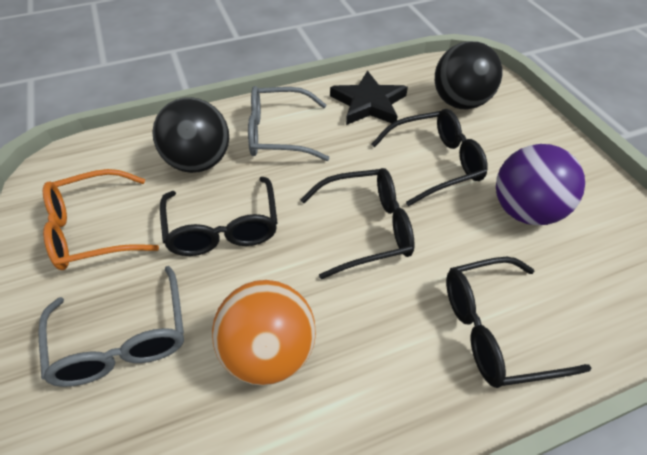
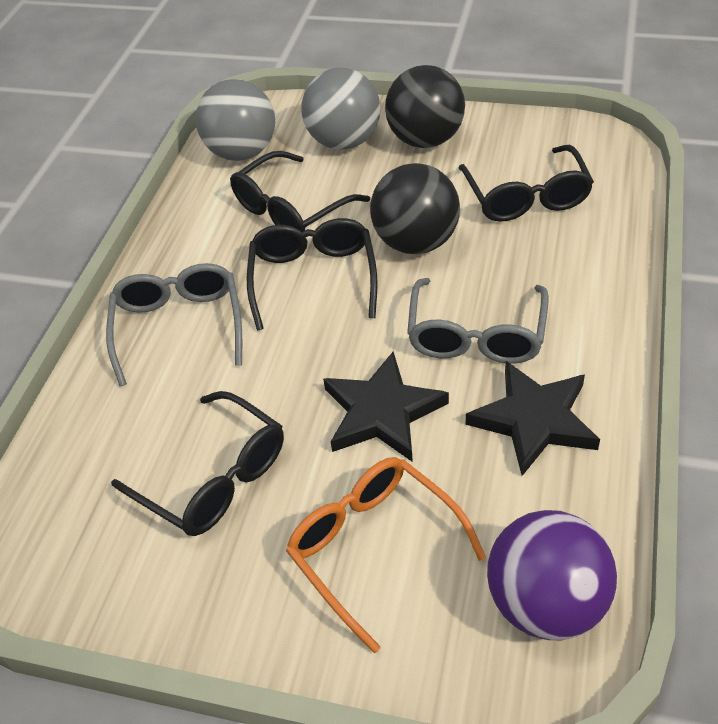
black star: 1 -> 2
grey ball: 0 -> 2
orange ball: 1 -> 0

